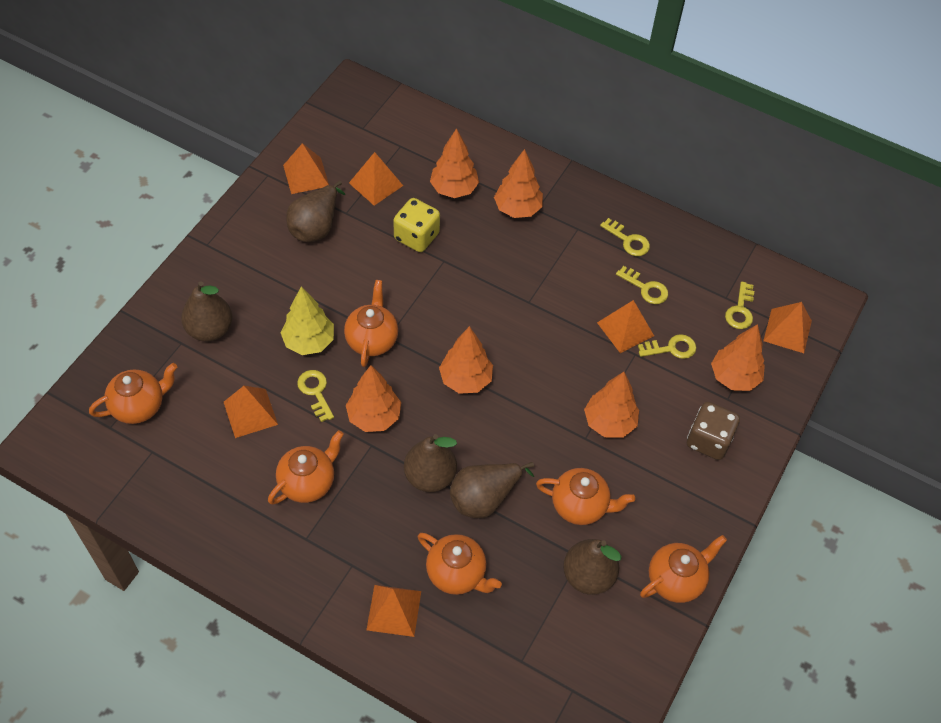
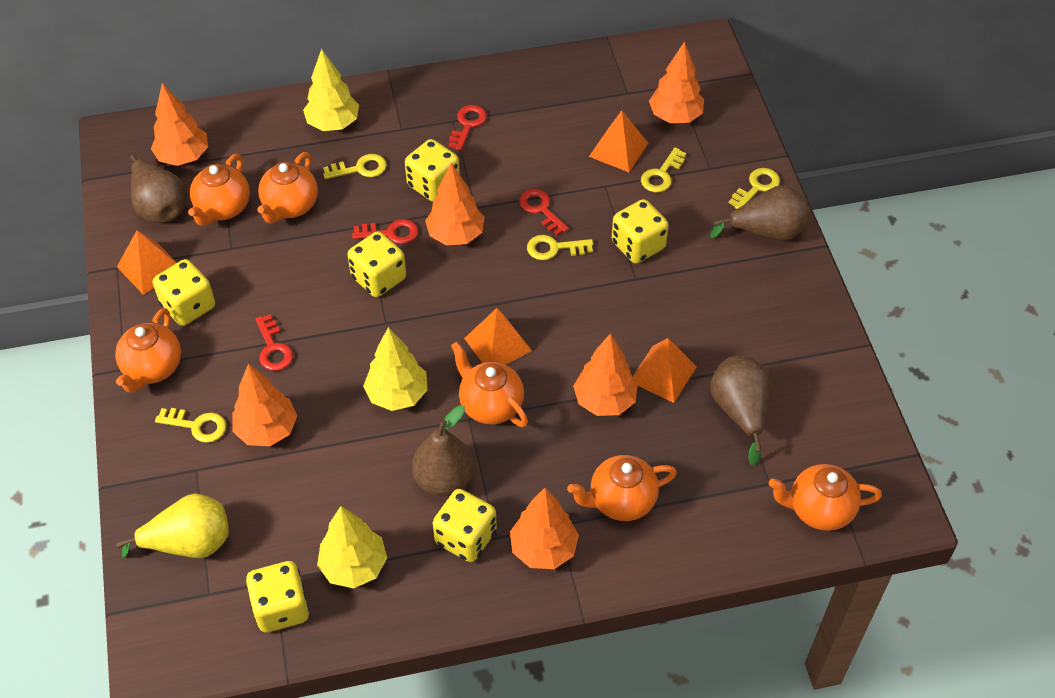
brown dice: 1 -> 0
brown pear: 5 -> 4
orange pyramid: 6 -> 4
red key: 0 -> 4
yellow dice: 1 -> 6
yellow pear: 0 -> 1
yellow tree: 1 -> 3

